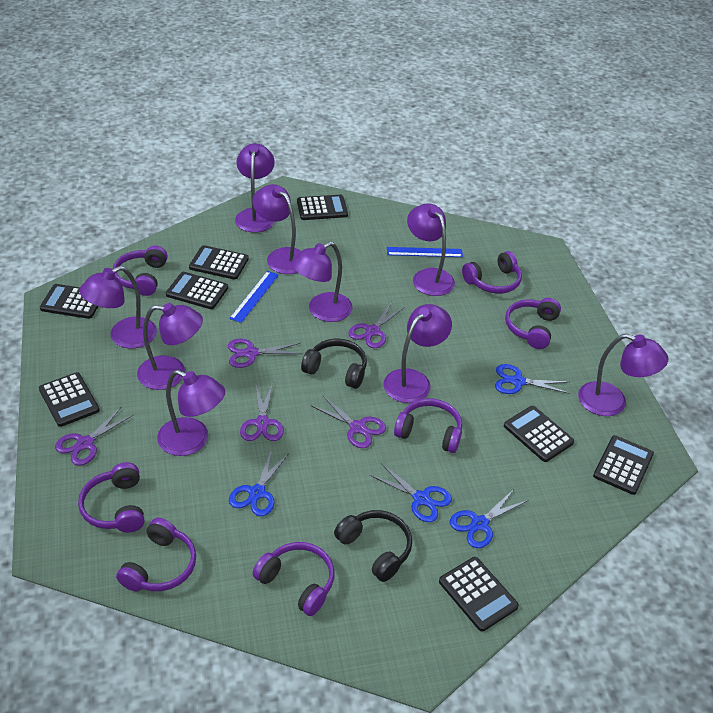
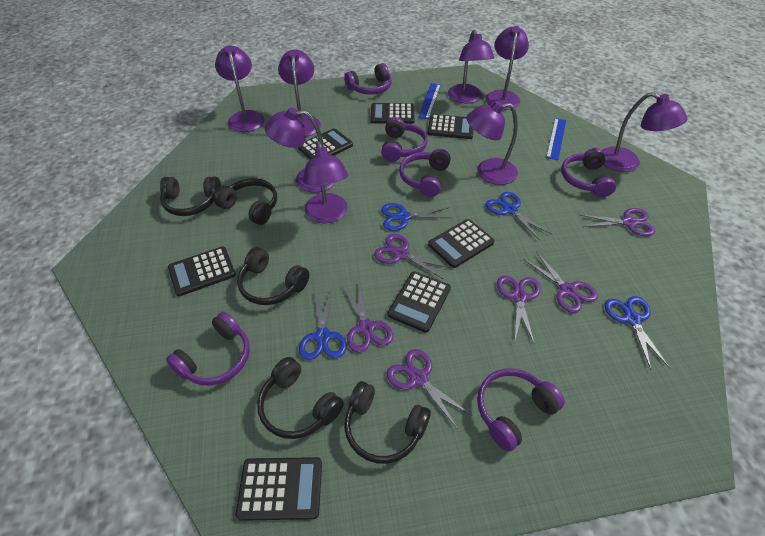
black calculator: 8 -> 7
black headphones: 2 -> 5
purple headphones: 7 -> 6
purple lamp: 9 -> 8
purple scissors: 5 -> 6

